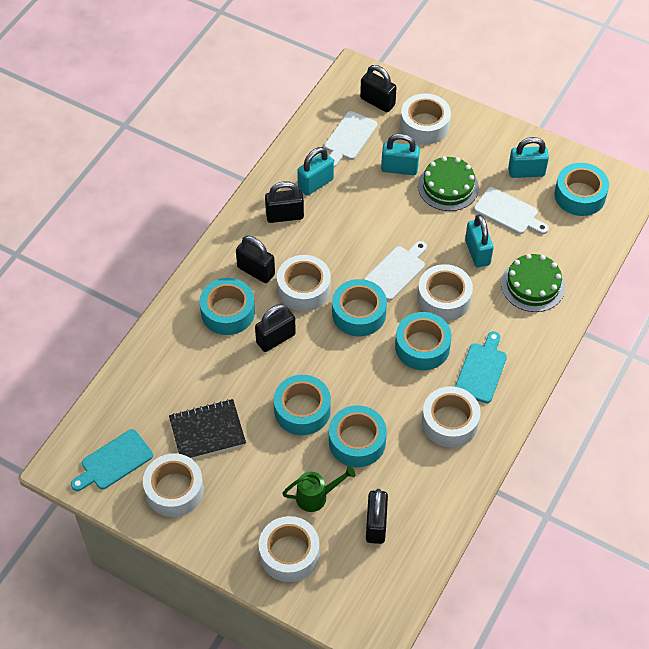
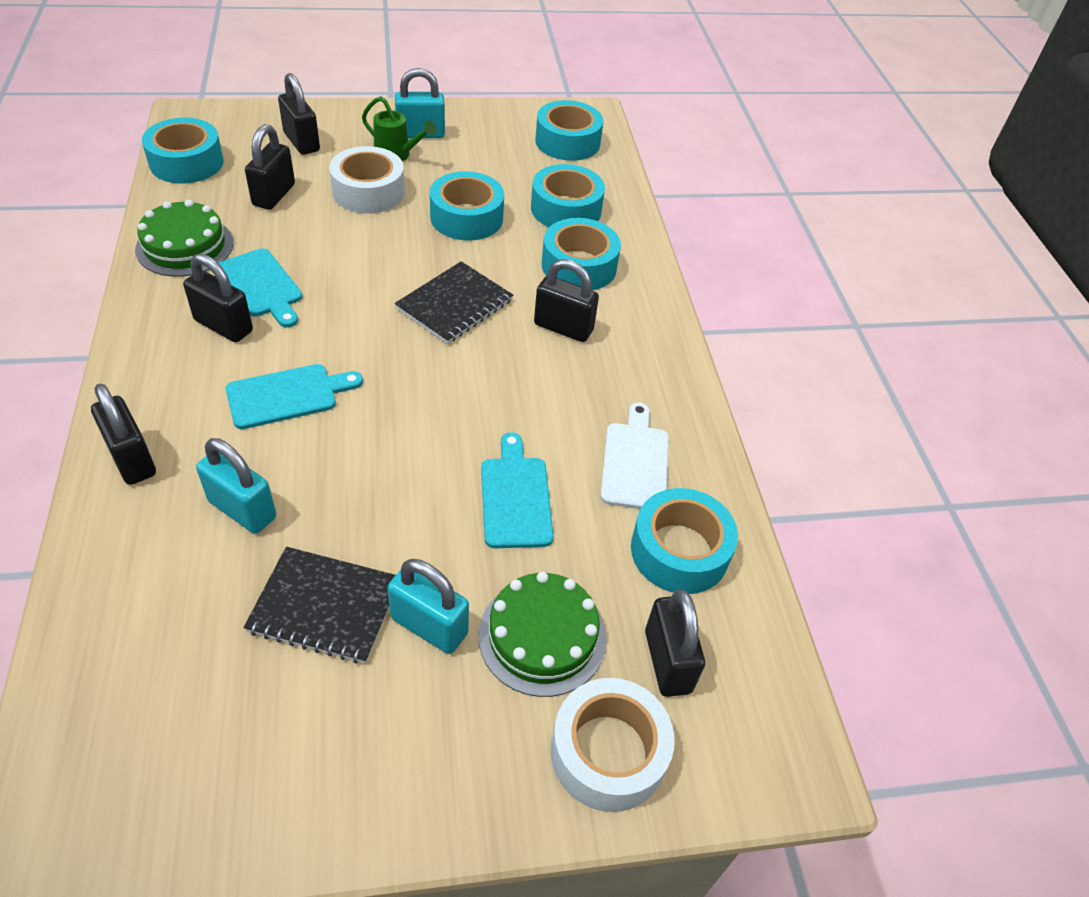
black notebook: 1 -> 2
black padlock: 5 -> 6
turquoise cutting board: 2 -> 3
turquoise padlock: 4 -> 3
white cutting board: 3 -> 1
white tape: 6 -> 2

